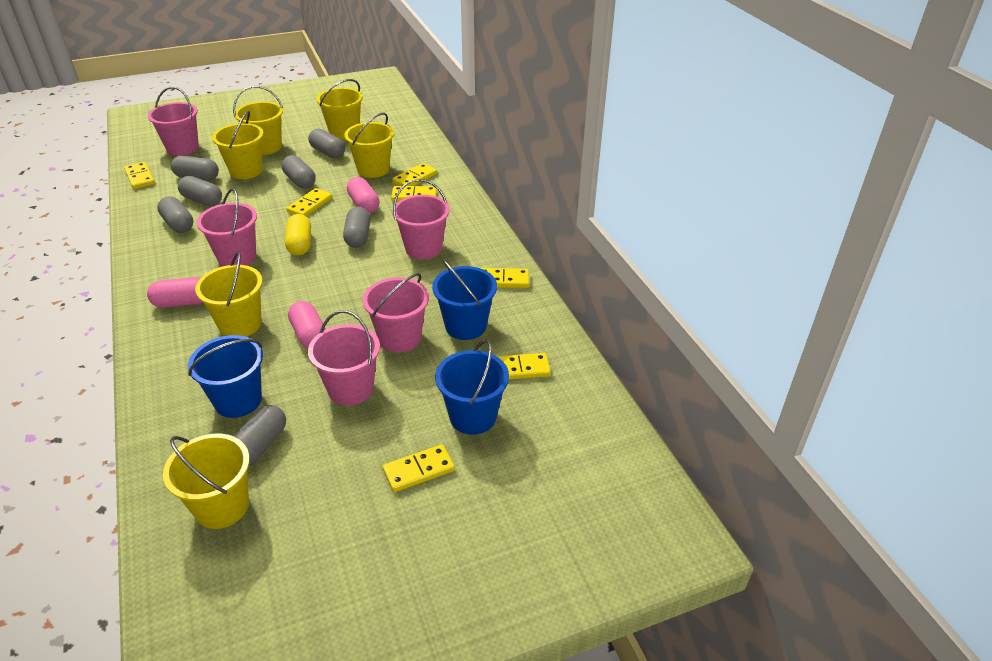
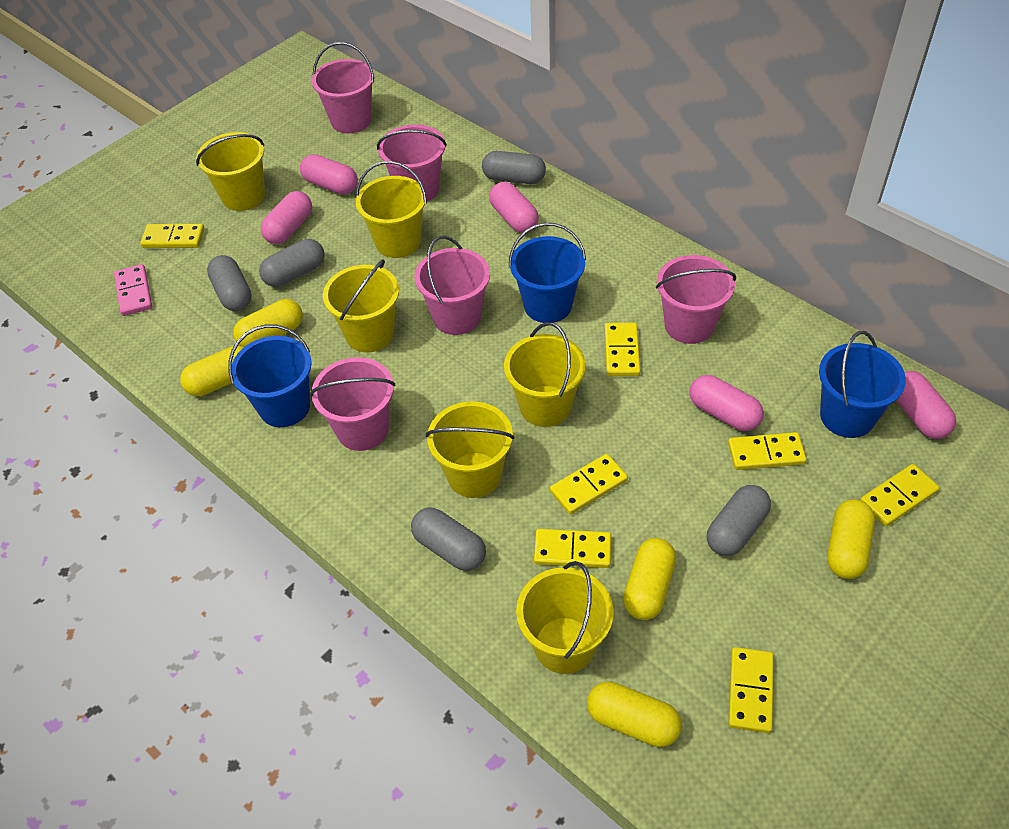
grey capsule: 7 -> 5
pink capsule: 3 -> 5
pink domino: 0 -> 1
yellow capsule: 1 -> 5

